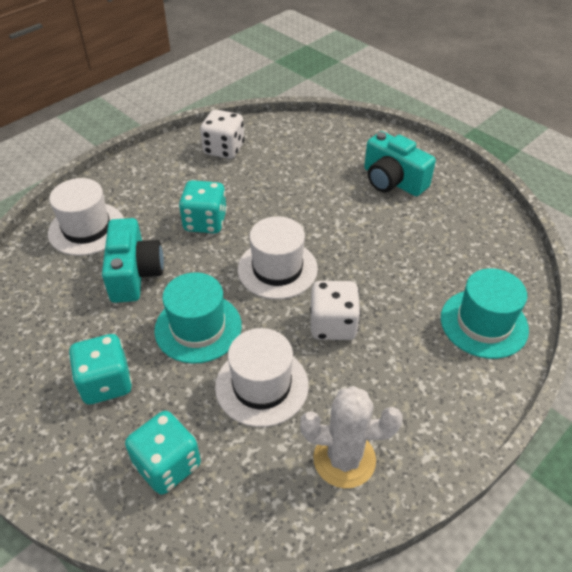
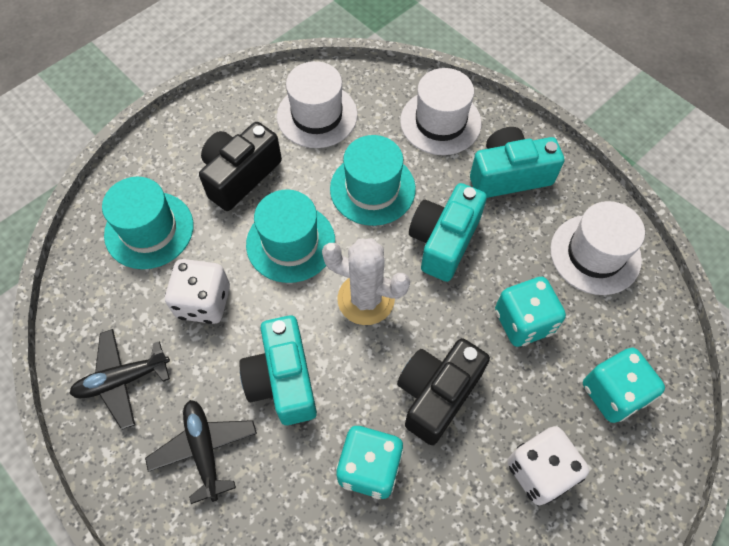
black camera: 0 -> 2
black plane: 0 -> 2
turquoise camera: 2 -> 3
turquoise hat: 2 -> 3

